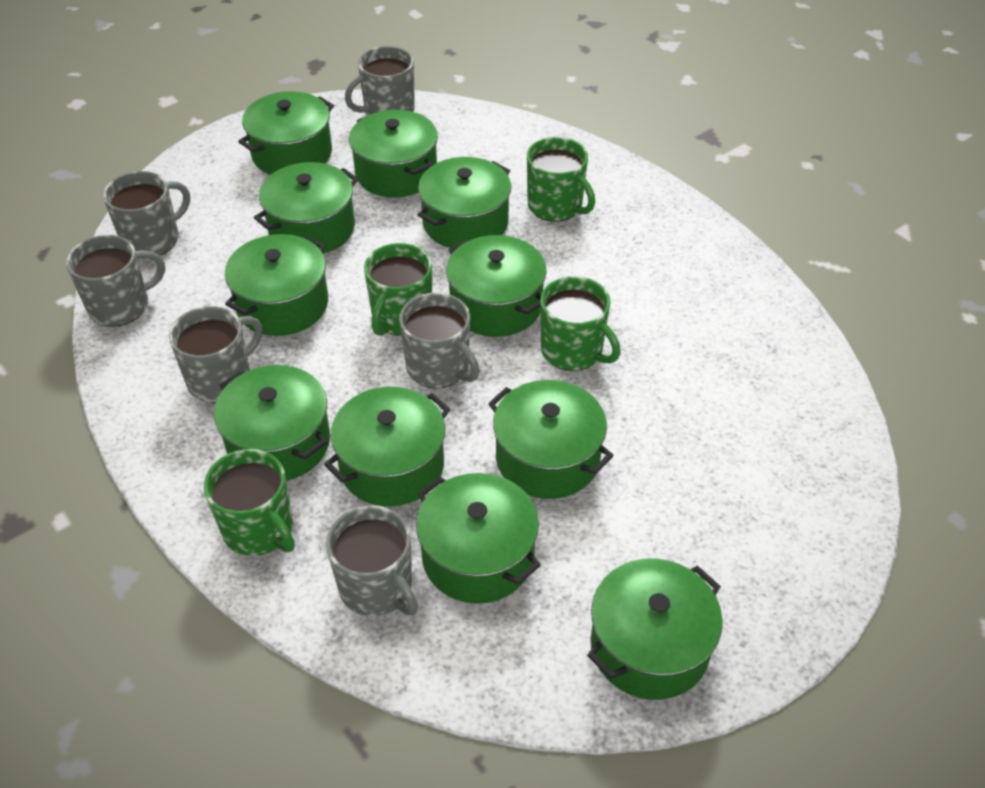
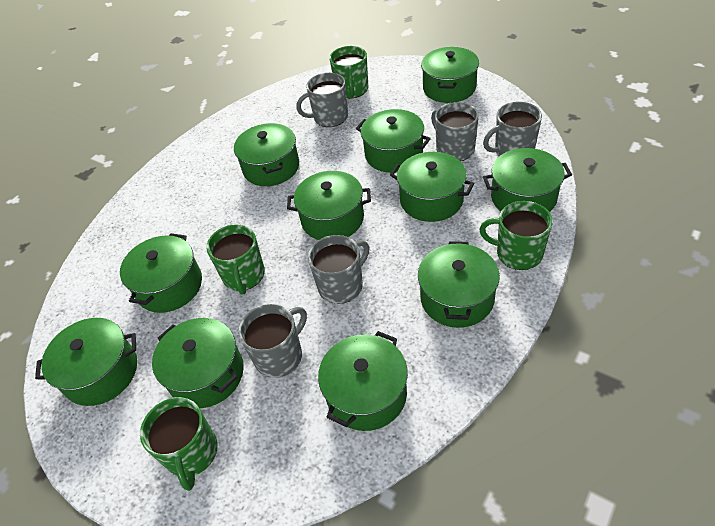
grey mug: 6 -> 5

